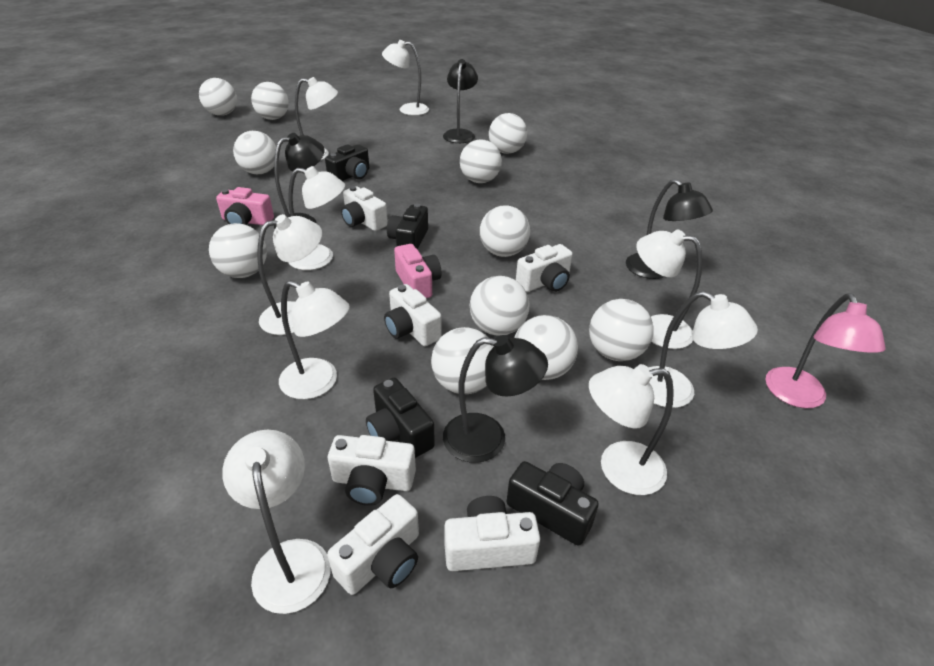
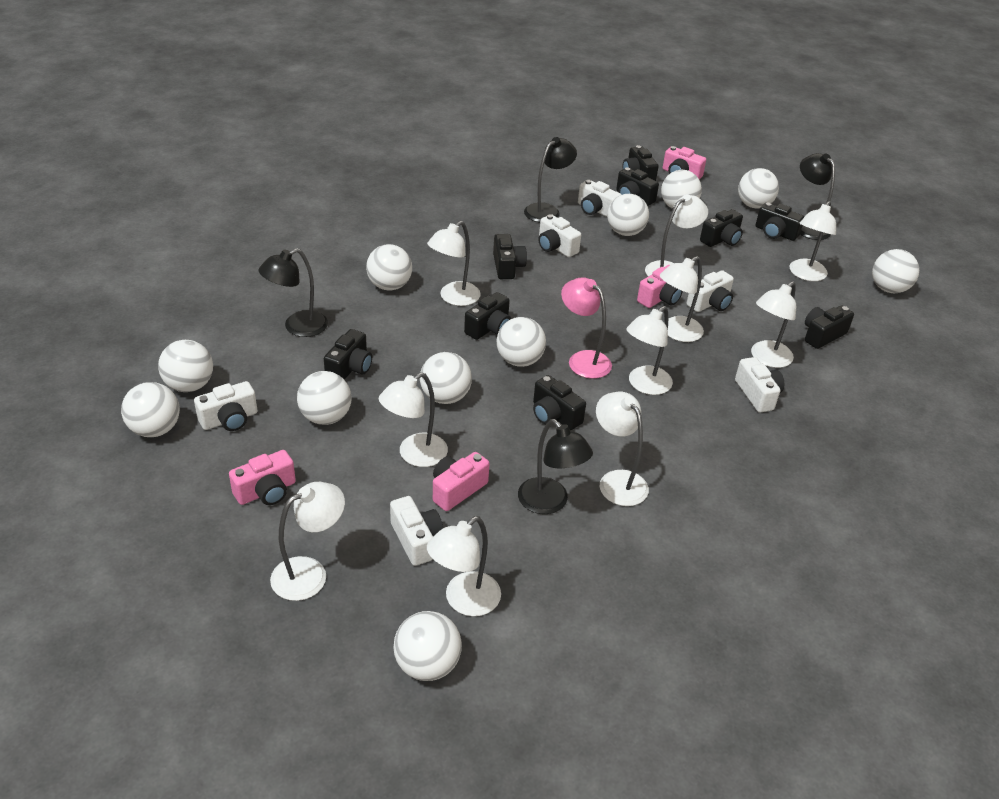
black camera: 4 -> 9
pink camera: 2 -> 4
white lamp: 9 -> 10

